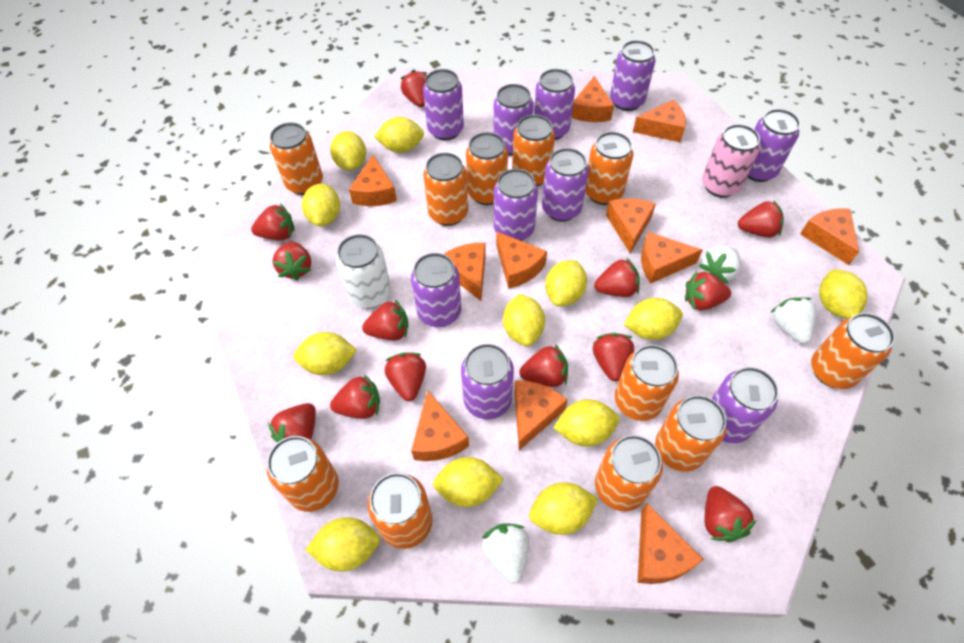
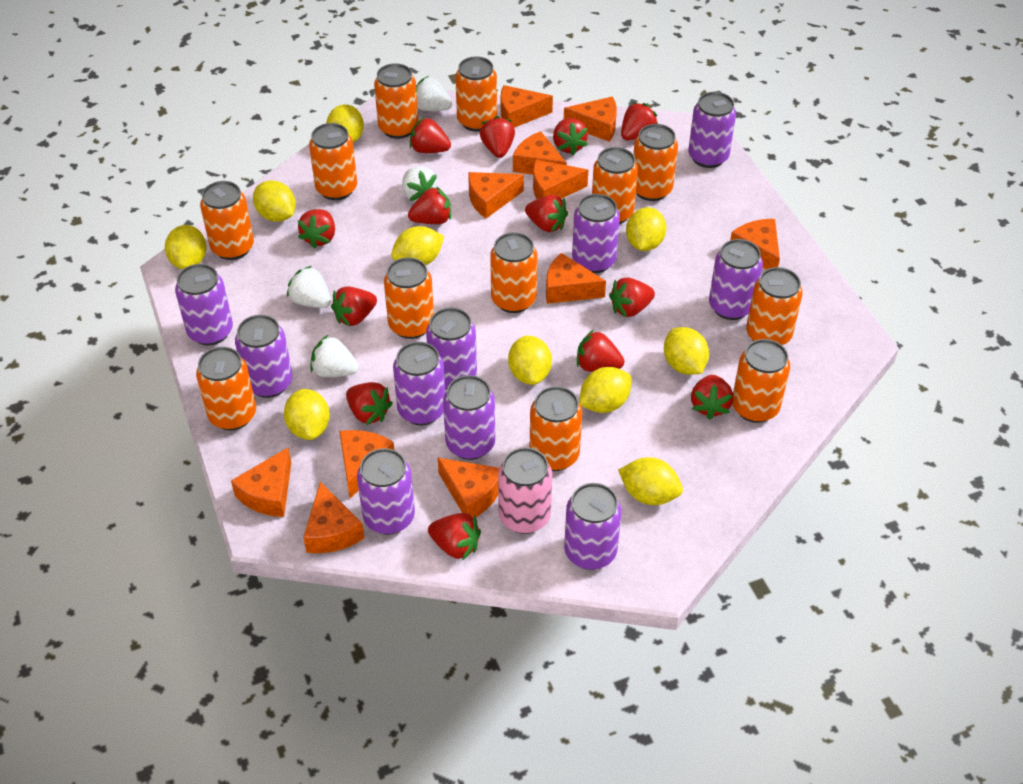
orange can: 11 -> 12
white can: 1 -> 0
white strawberry: 3 -> 4
yellow lemon: 12 -> 10

